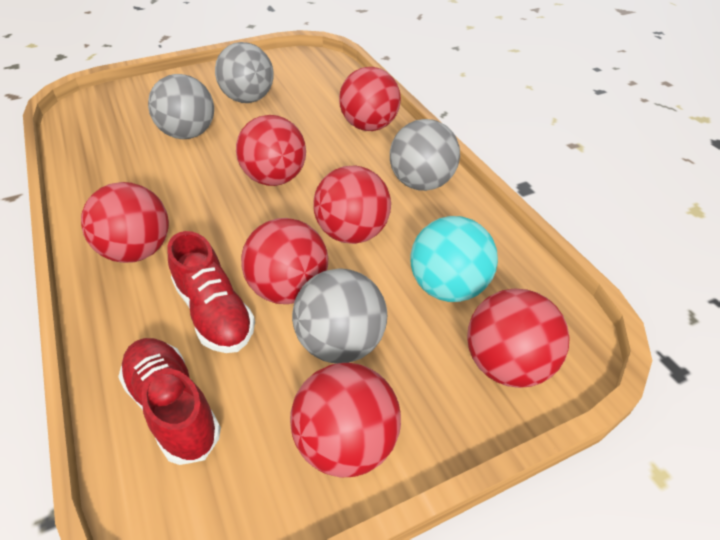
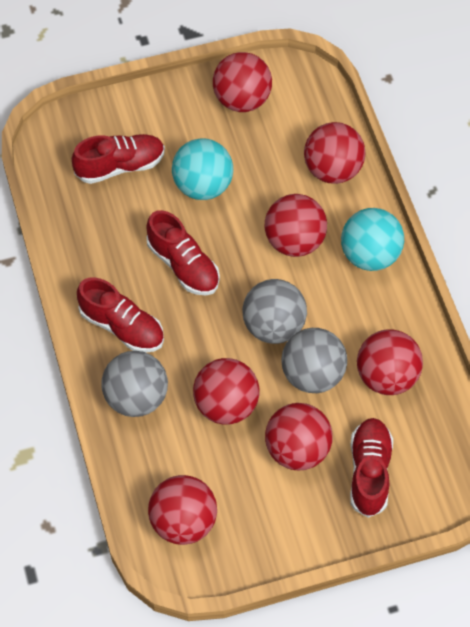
grey ball: 4 -> 3
red shoe: 2 -> 4
turquoise ball: 1 -> 2

